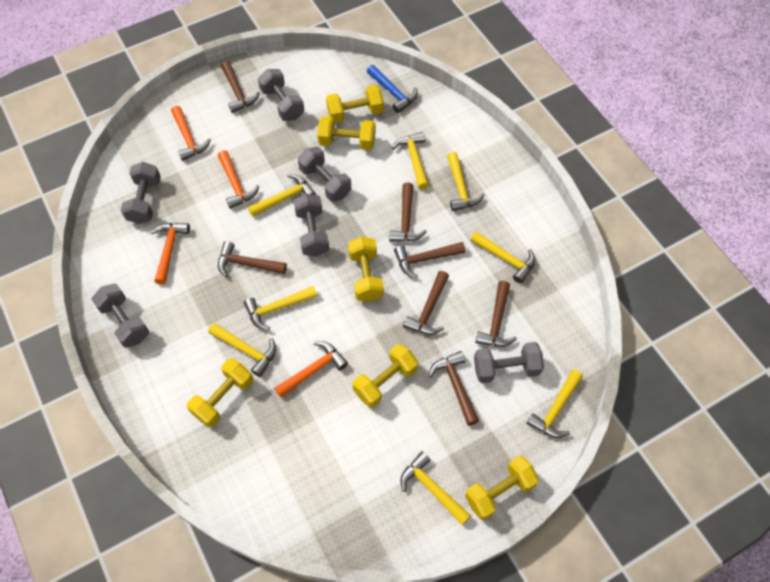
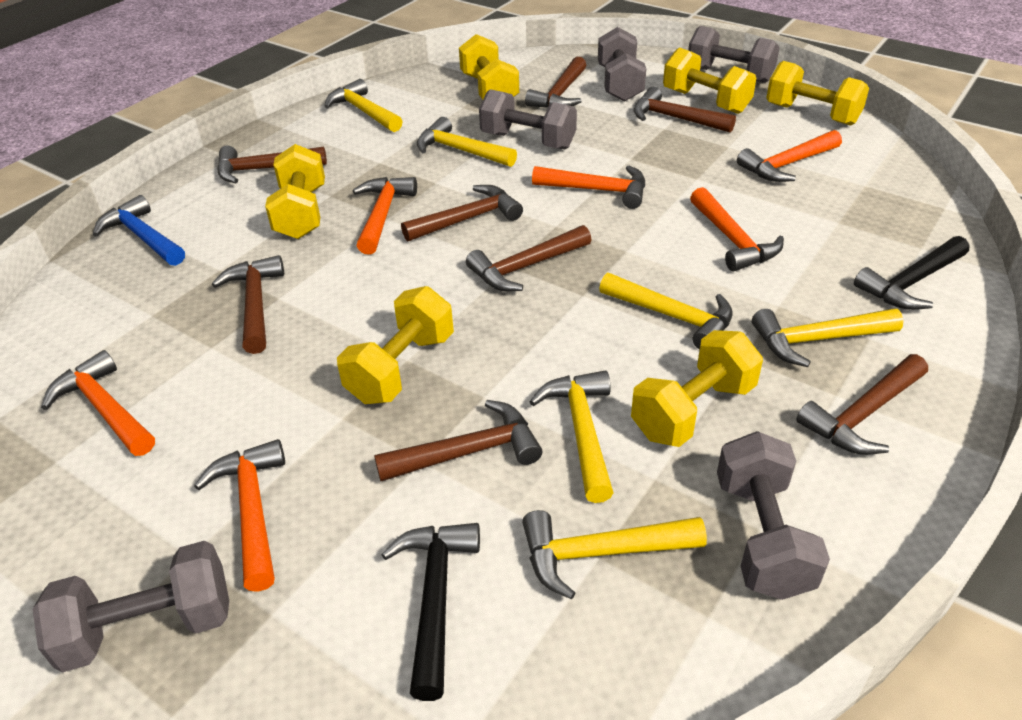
black hammer: 0 -> 2
brown hammer: 7 -> 8
grey dumbbell: 6 -> 5
orange hammer: 4 -> 6
yellow hammer: 8 -> 6

